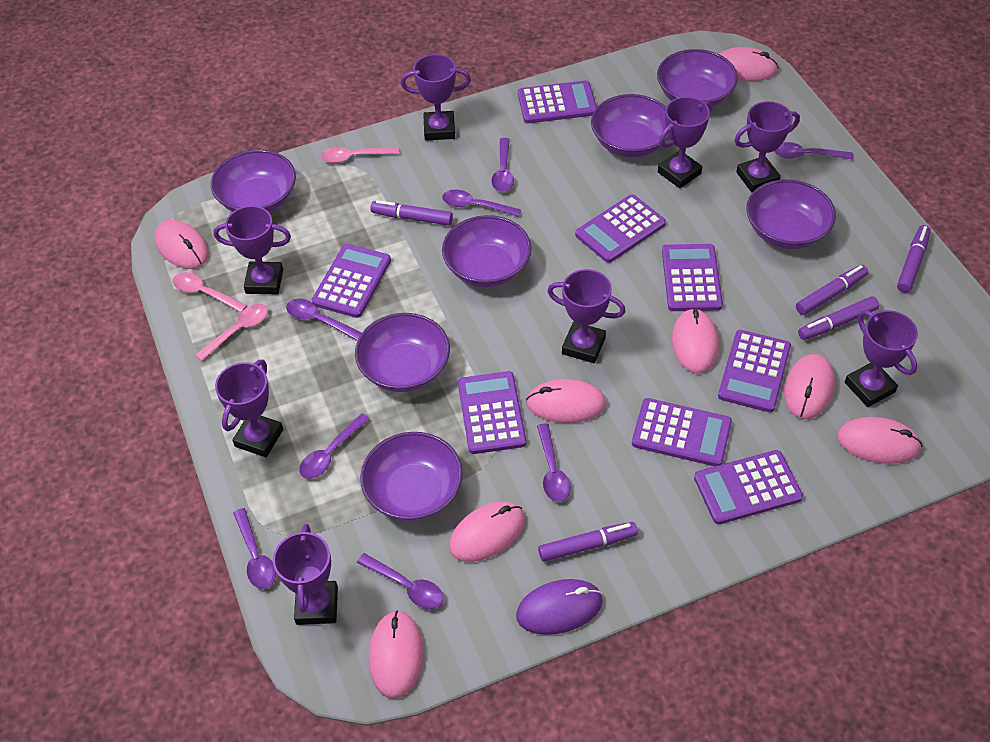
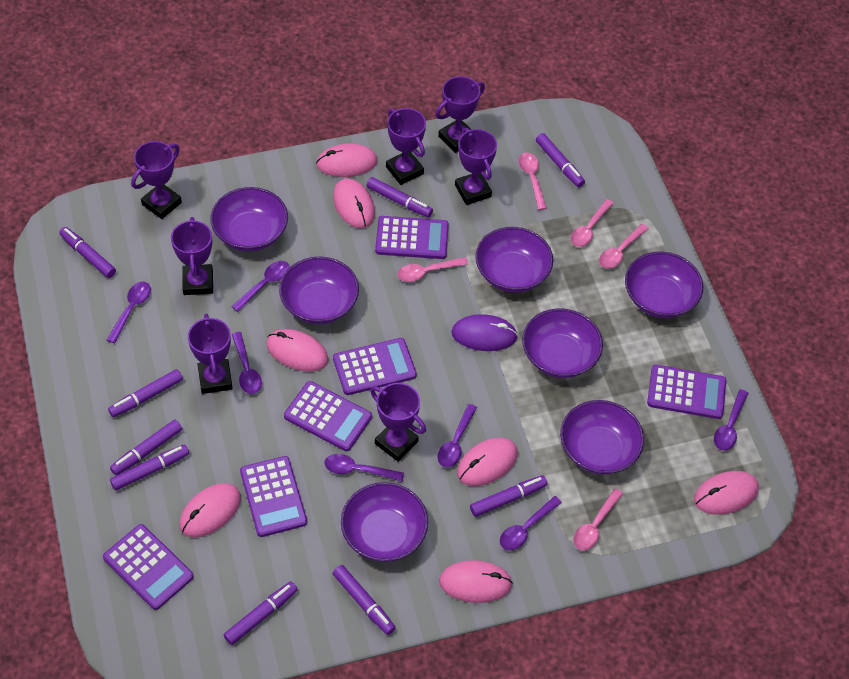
pink mouse: 8 -> 7
pink spoon: 3 -> 5
purple calculator: 8 -> 6
purple marker: 5 -> 9
purple spoon: 8 -> 7
purple trophy: 8 -> 7

